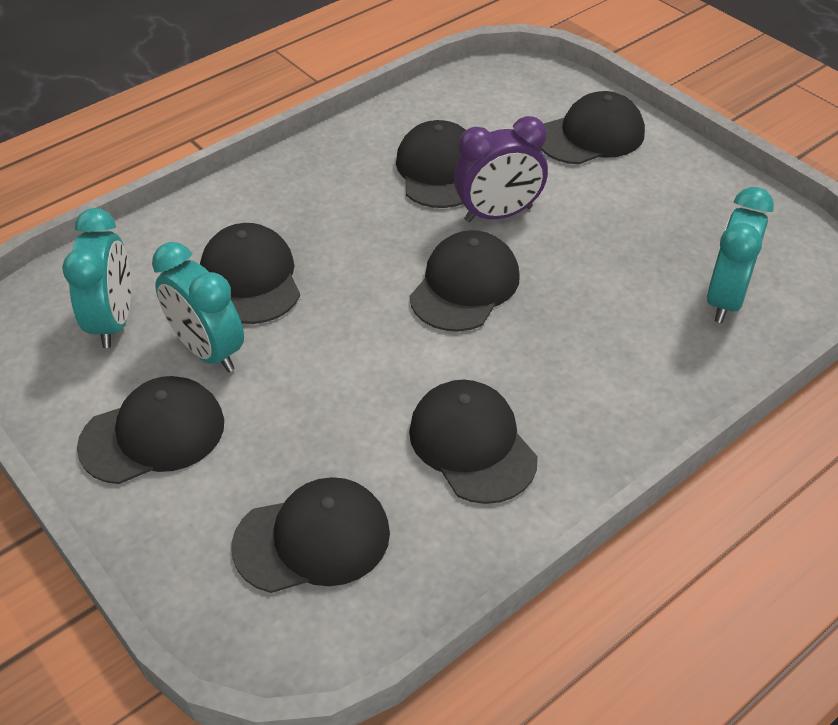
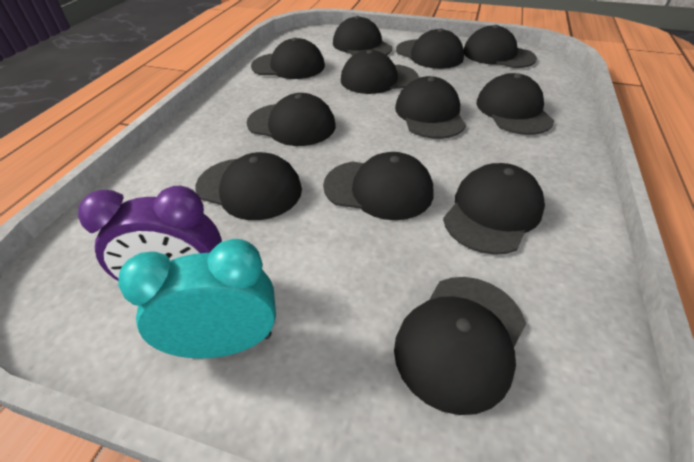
black cap: 7 -> 12
turquoise clock: 3 -> 1

